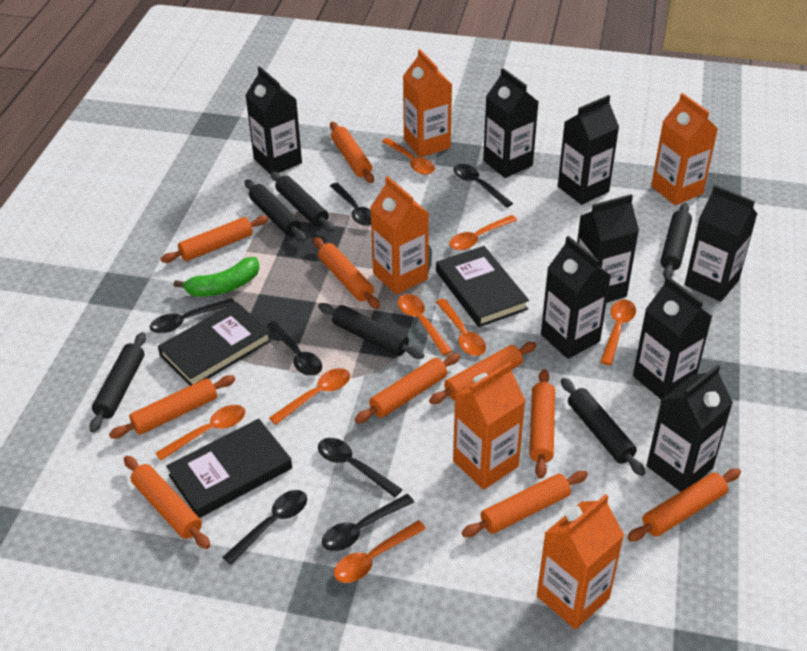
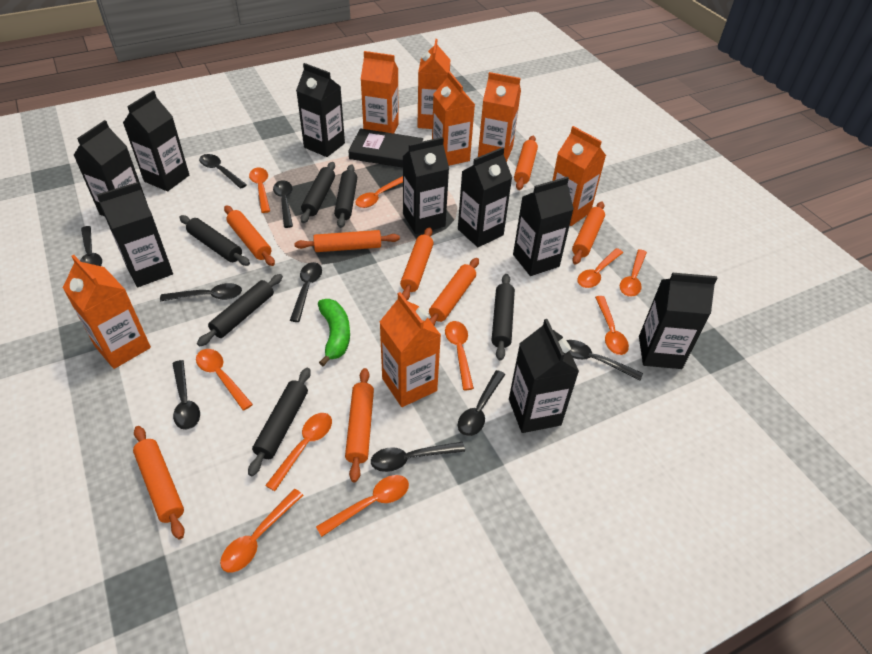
black book: 3 -> 1
black carton: 8 -> 9
black spoon: 7 -> 9
orange carton: 5 -> 7
orange rolling pin: 10 -> 8
orange spoon: 8 -> 10

